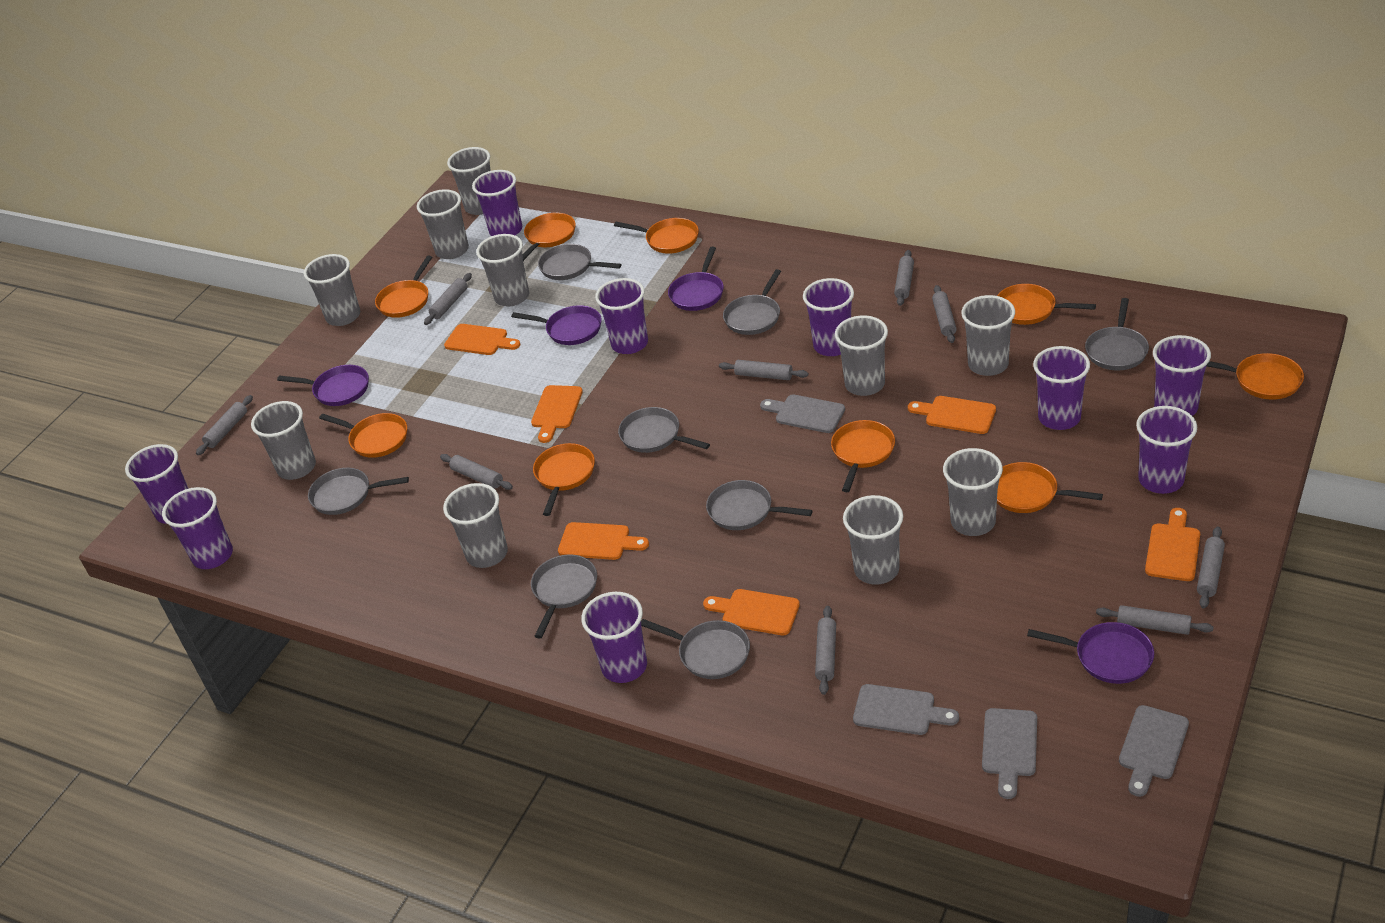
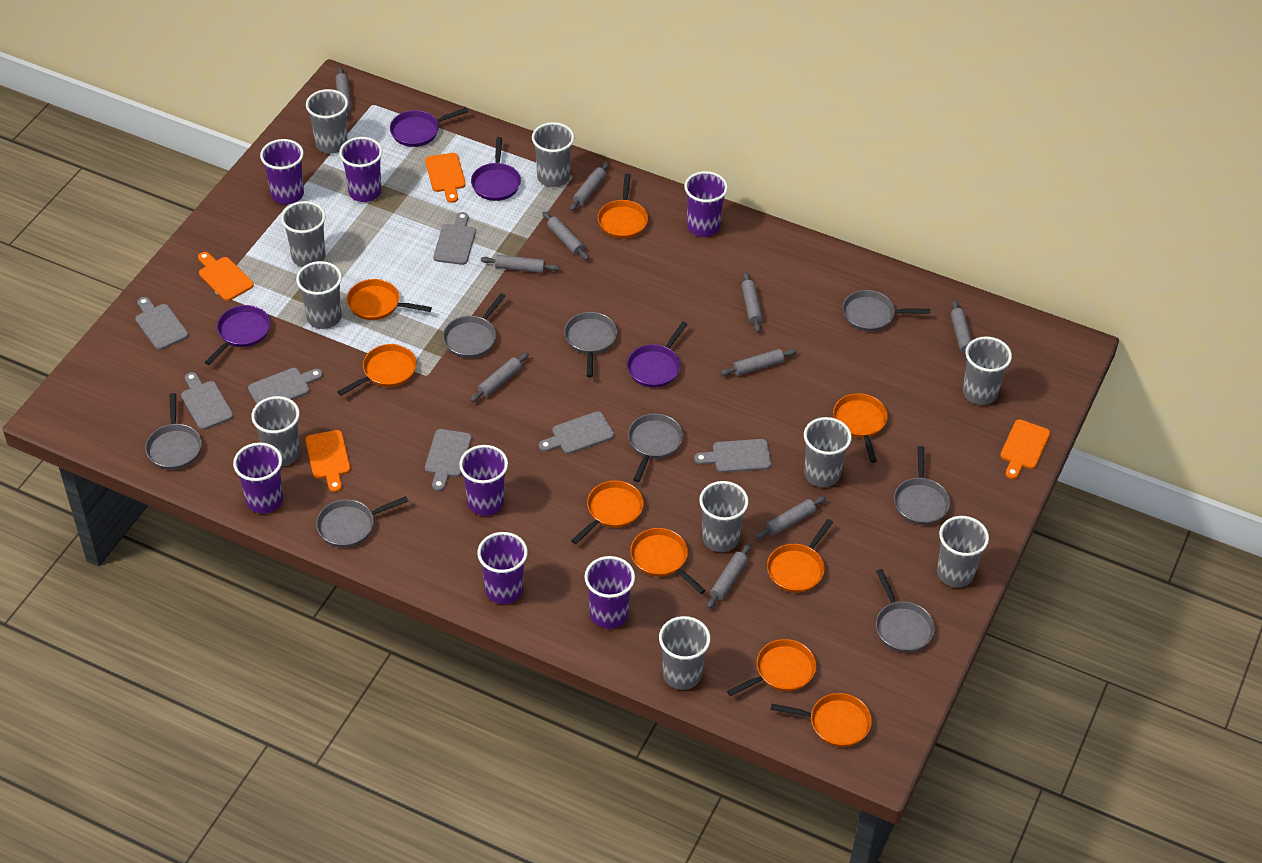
grey cutting board: 4 -> 7
grey rolling pin: 9 -> 10
orange cutting board: 6 -> 4
purple cup: 9 -> 7

